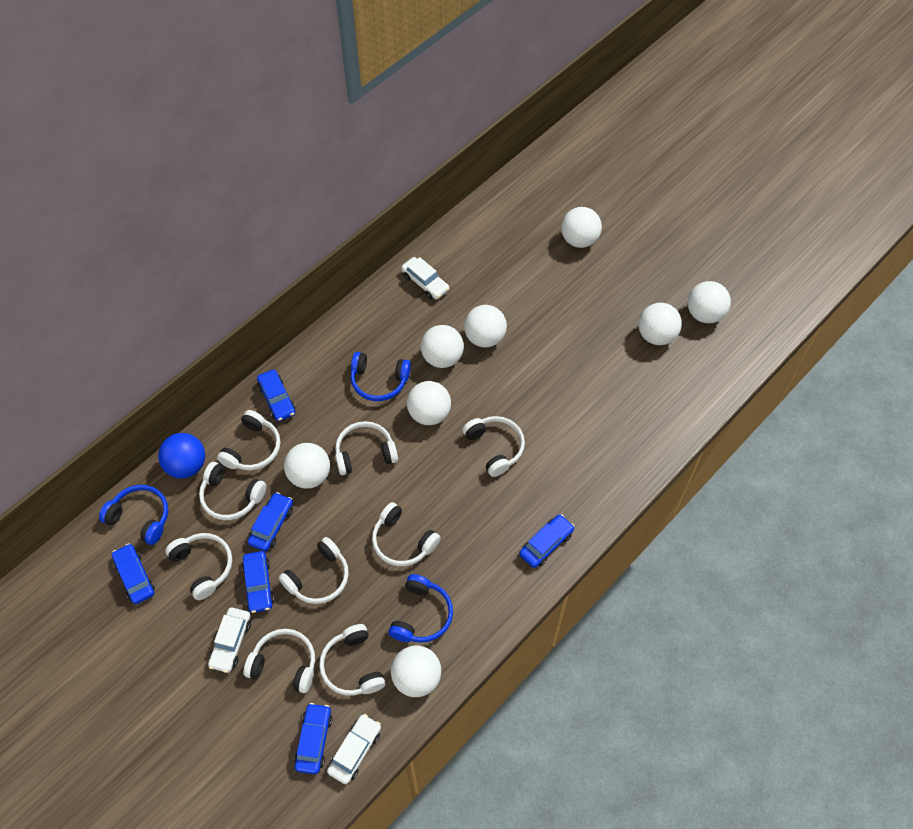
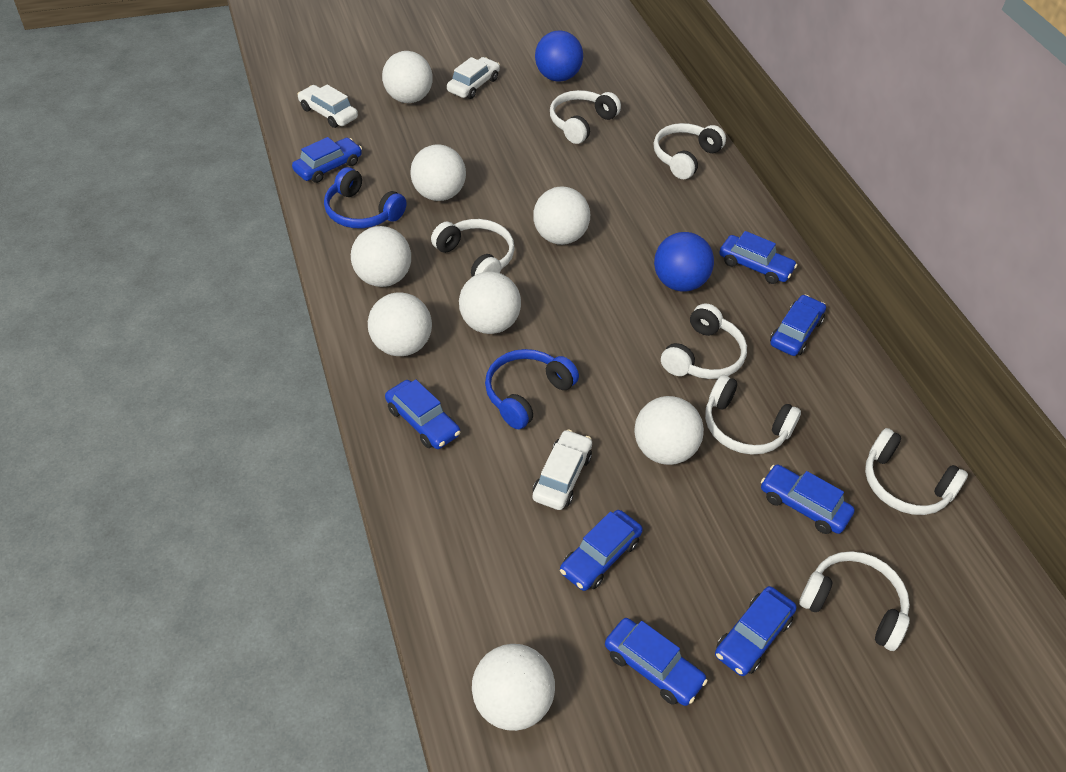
blue ball: 1 -> 2
blue car: 6 -> 8
blue headphones: 3 -> 2
white headphones: 9 -> 7

